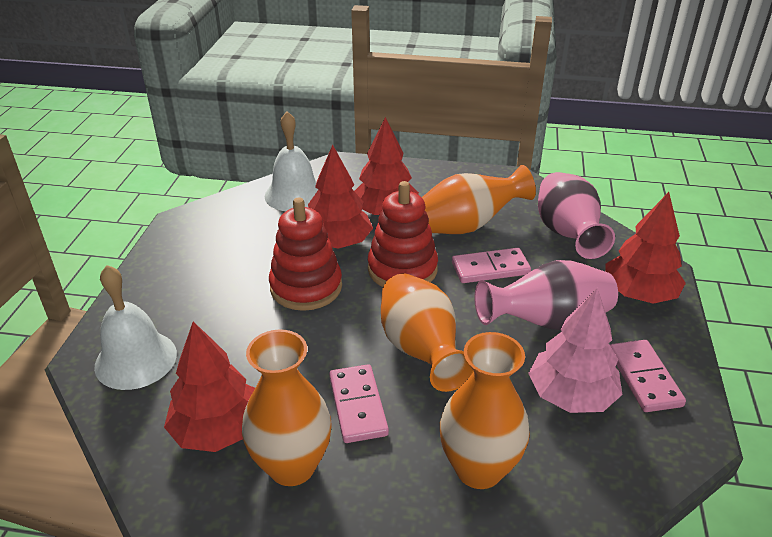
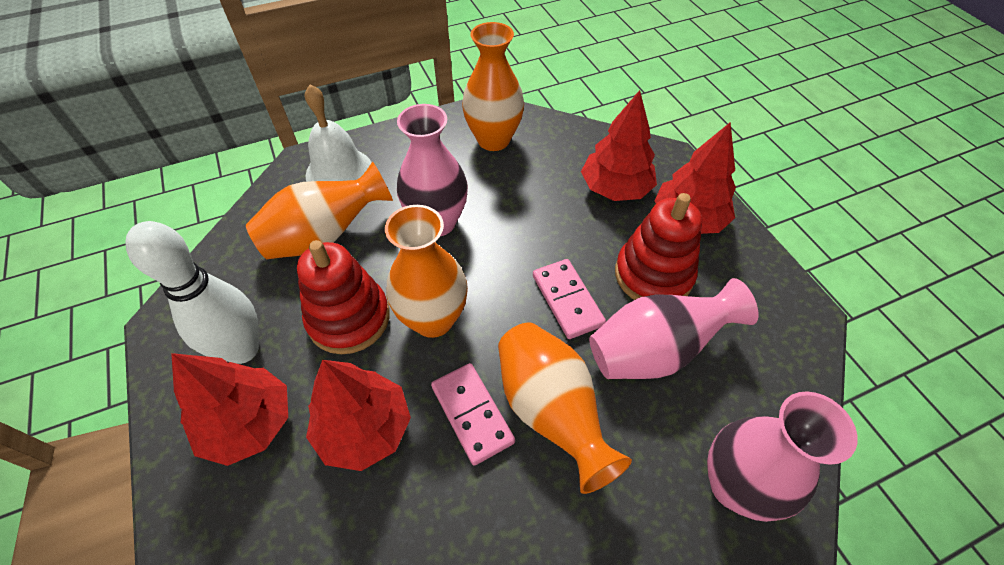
pink domino: 3 -> 2
pink tree: 1 -> 0
pink vase: 2 -> 3
white bell: 2 -> 1
white bowling pin: 0 -> 1

